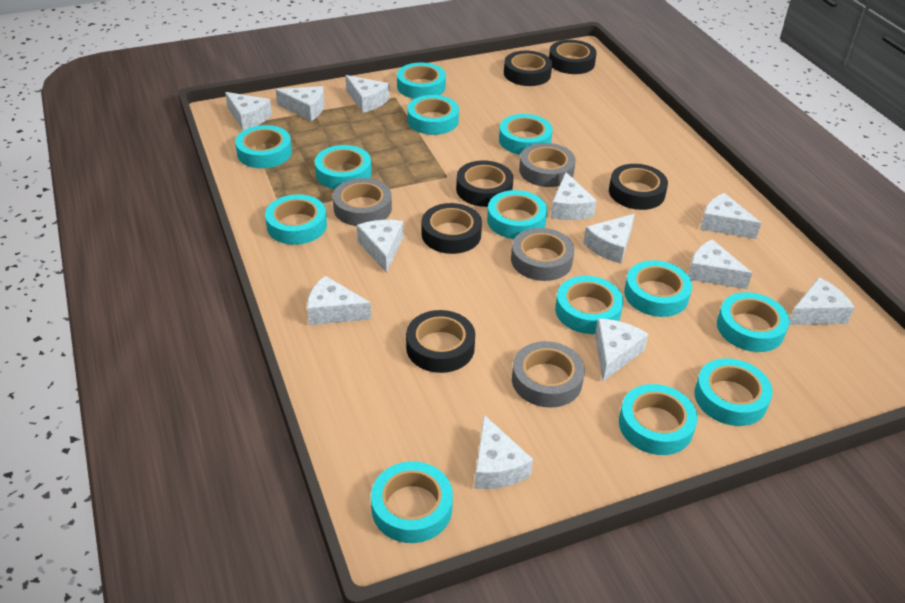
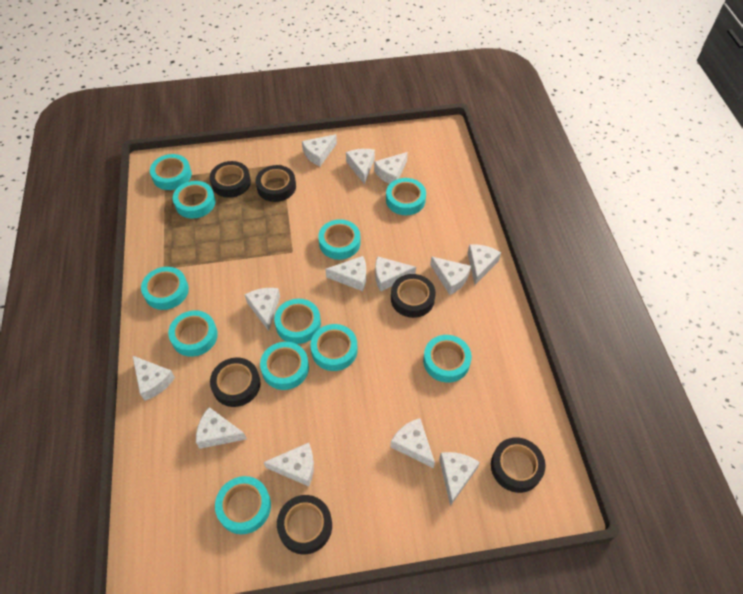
grey tape: 4 -> 0
turquoise tape: 13 -> 11
white cheese: 12 -> 13

